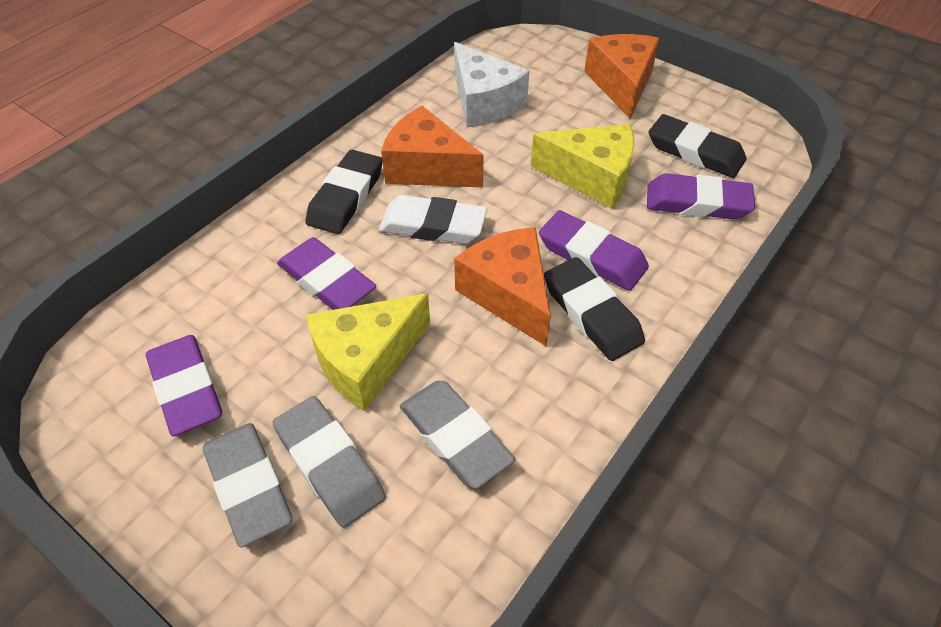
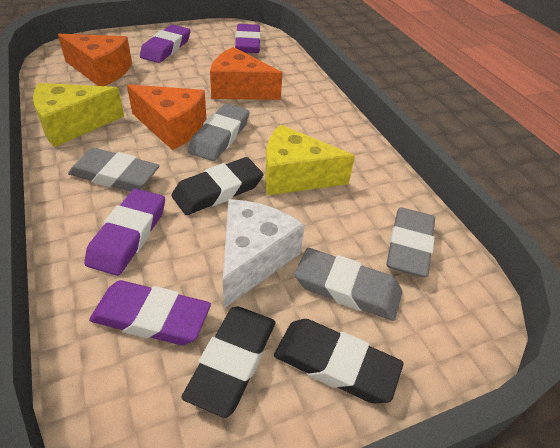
grey eraser: 3 -> 4
white eraser: 1 -> 0

